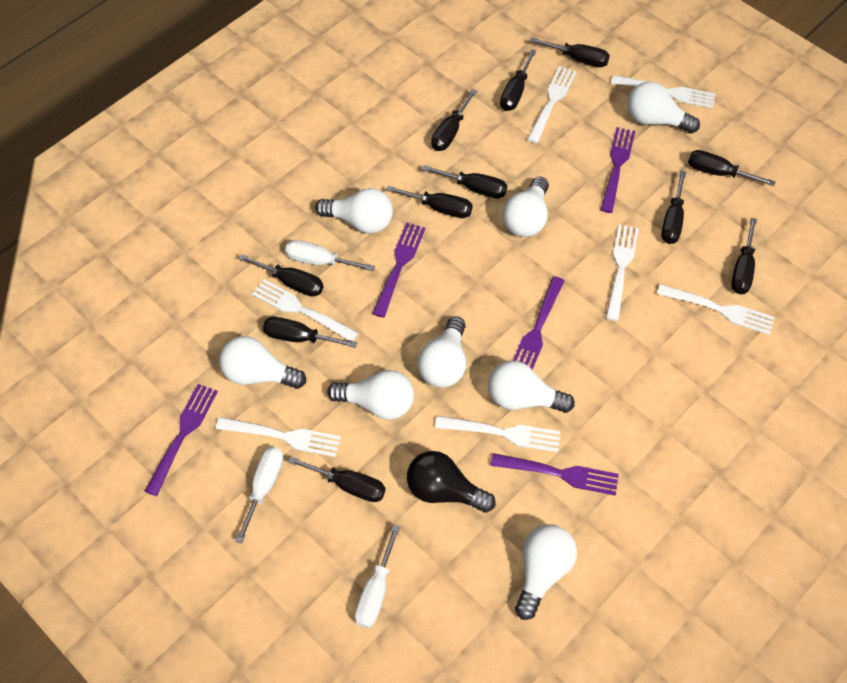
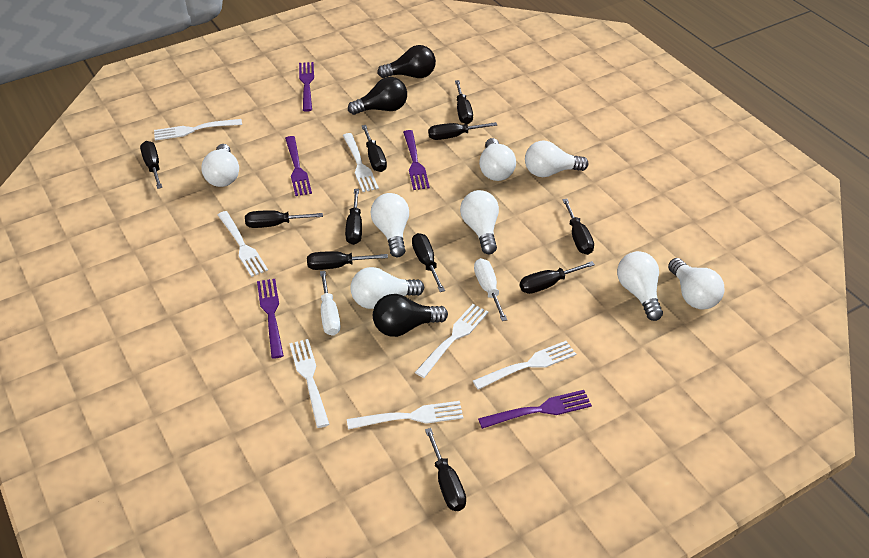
black light bulb: 1 -> 3
white screwdriver: 3 -> 2

